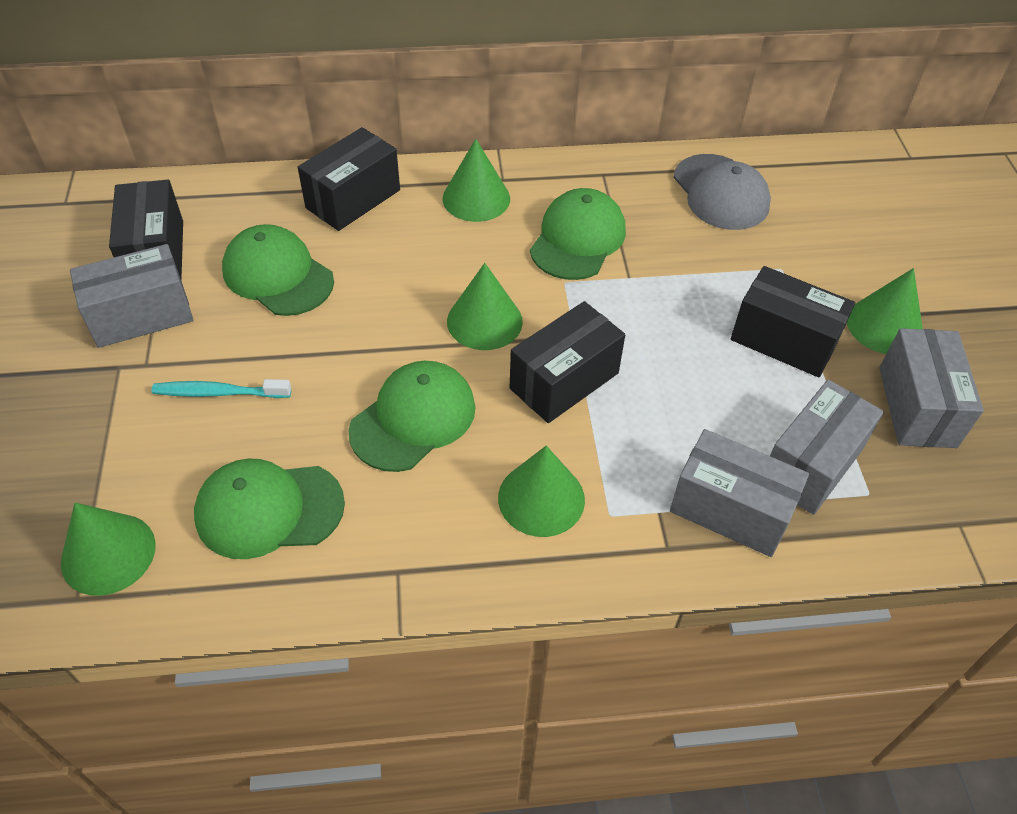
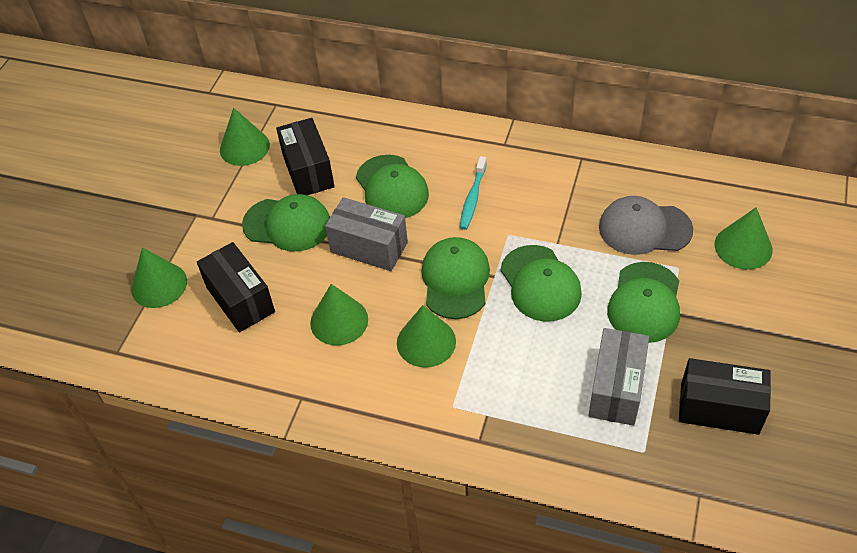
black box: 4 -> 3
green cap: 4 -> 5
grey box: 4 -> 2

